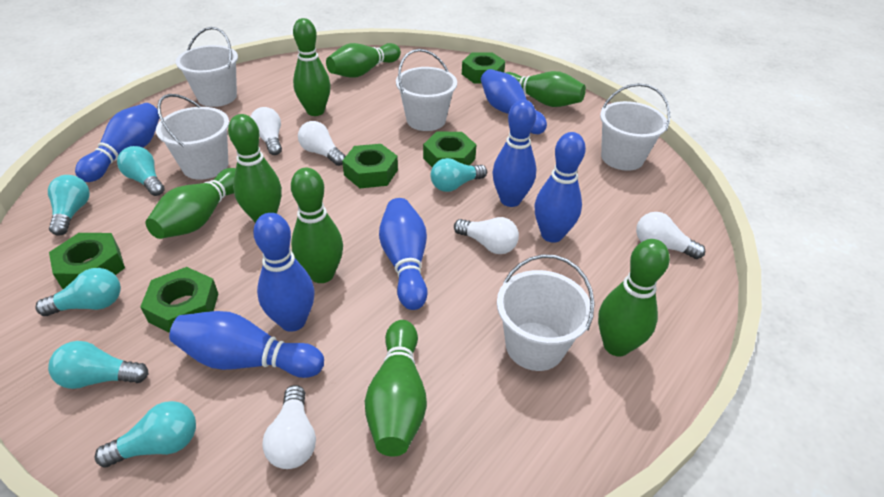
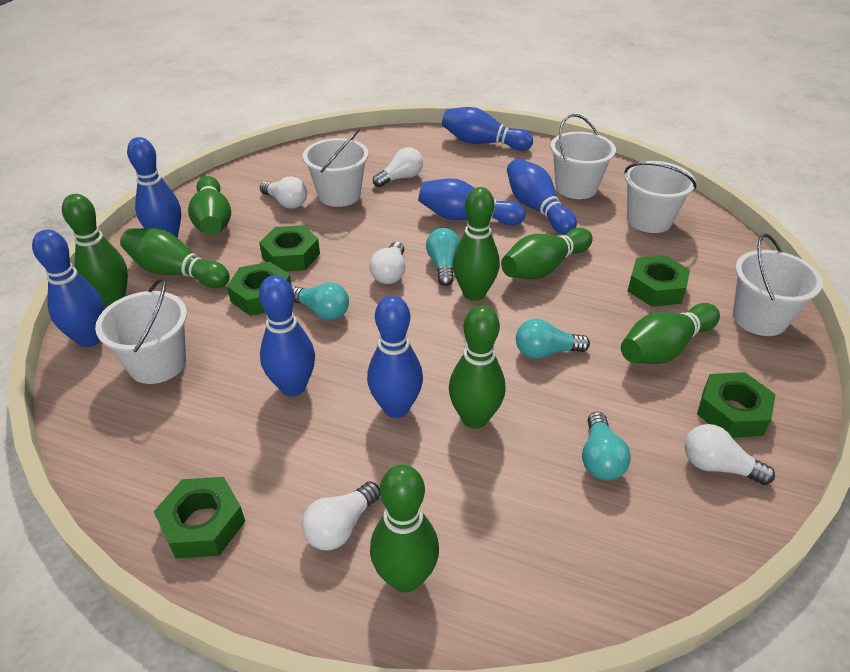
turquoise light bulb: 6 -> 4

